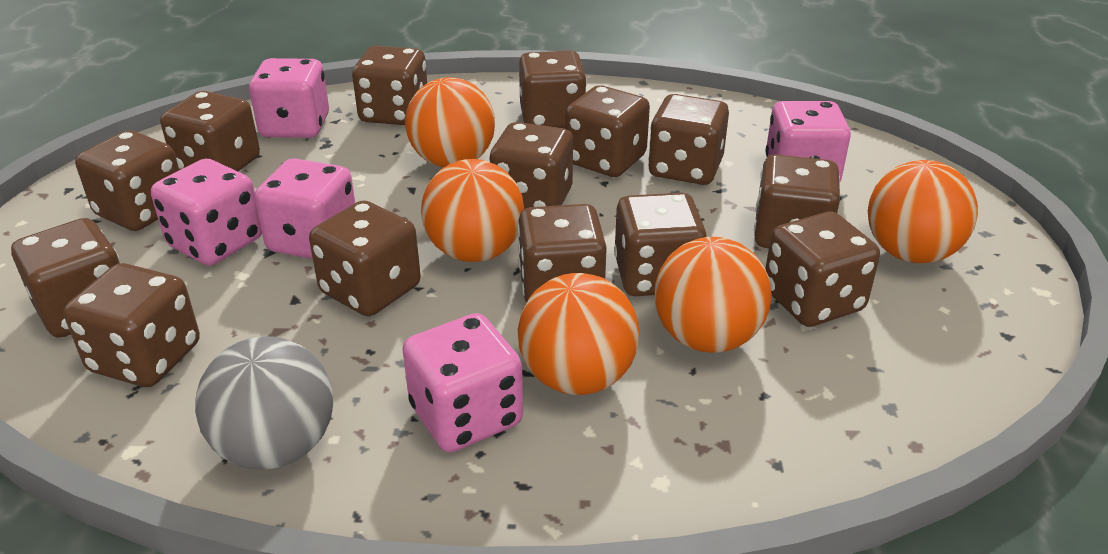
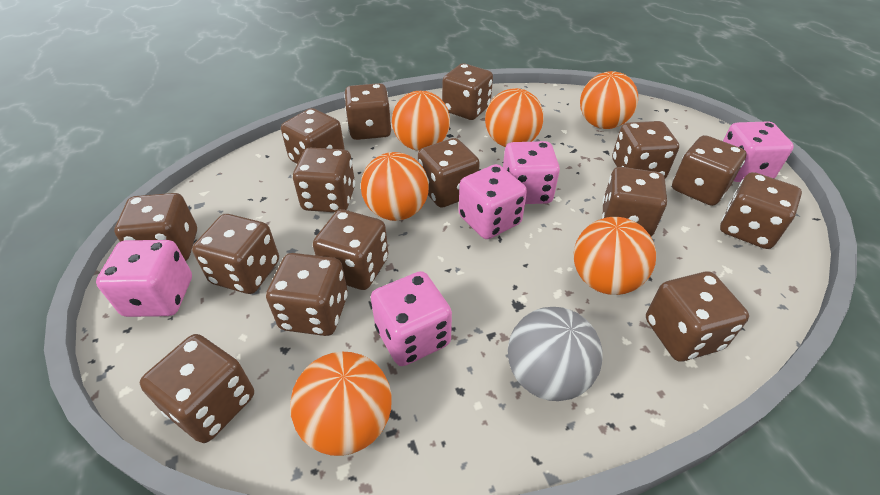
brown dice: 14 -> 15
orange ball: 5 -> 6

